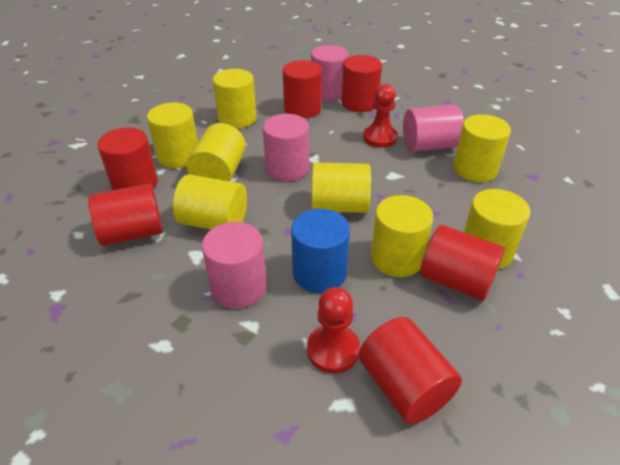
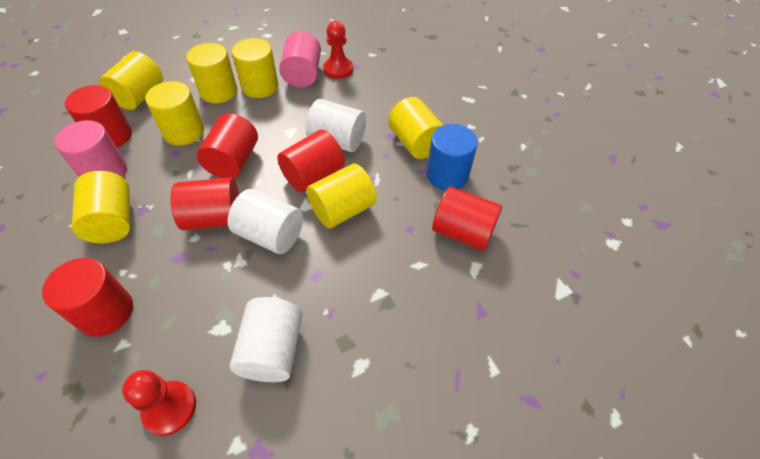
pink cylinder: 4 -> 2
white cylinder: 0 -> 3
yellow cylinder: 8 -> 7

